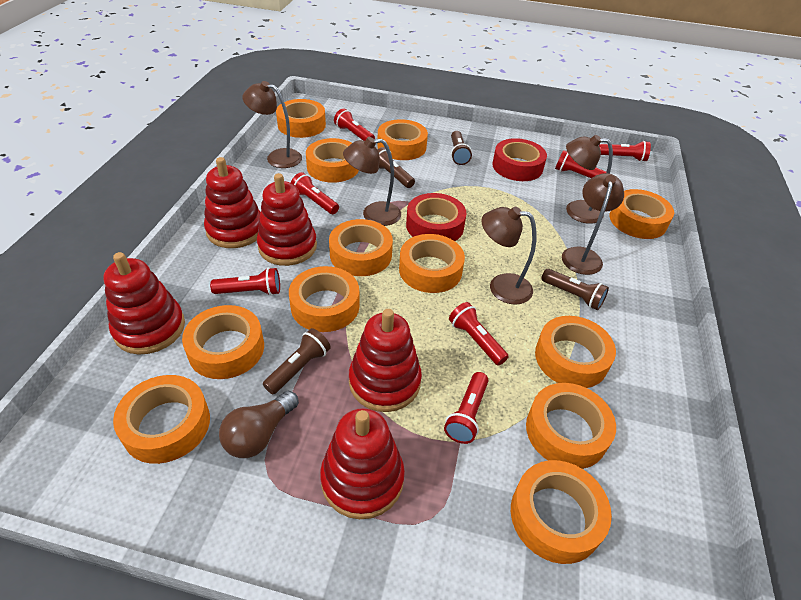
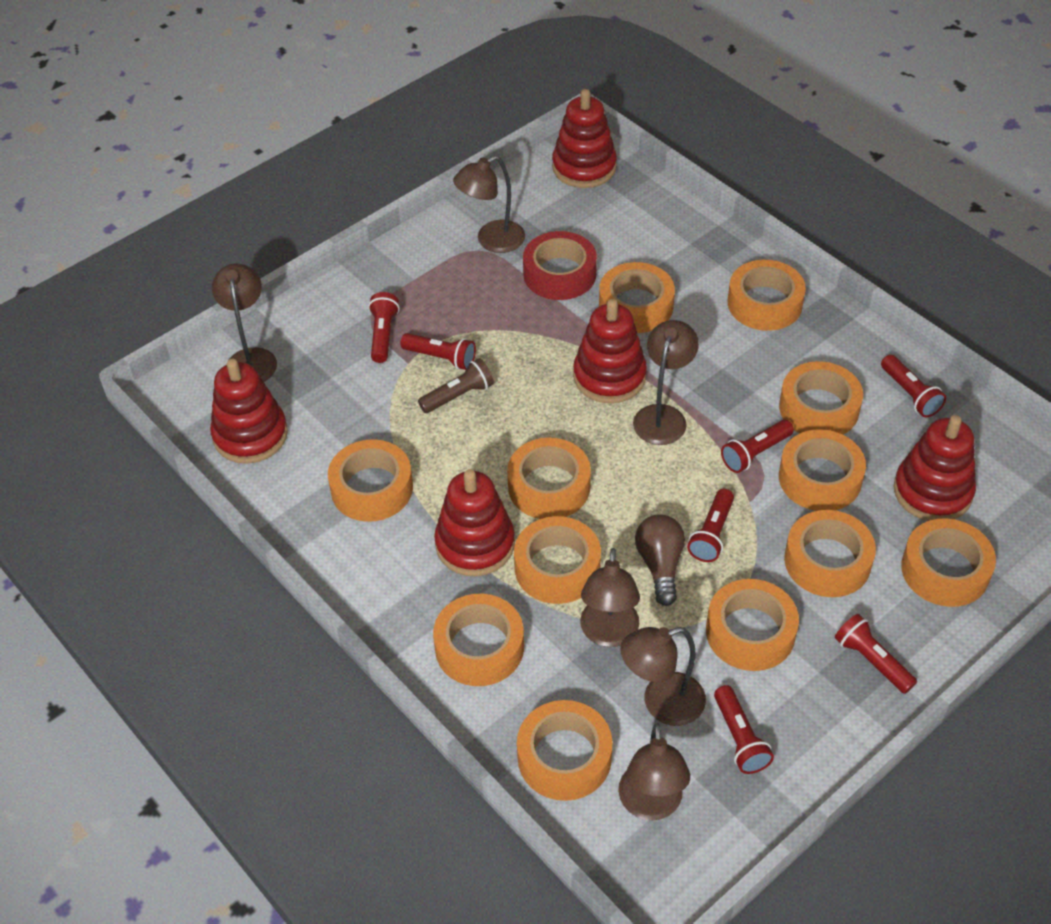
brown flashlight: 4 -> 1
brown lamp: 5 -> 6
red tape: 2 -> 1

